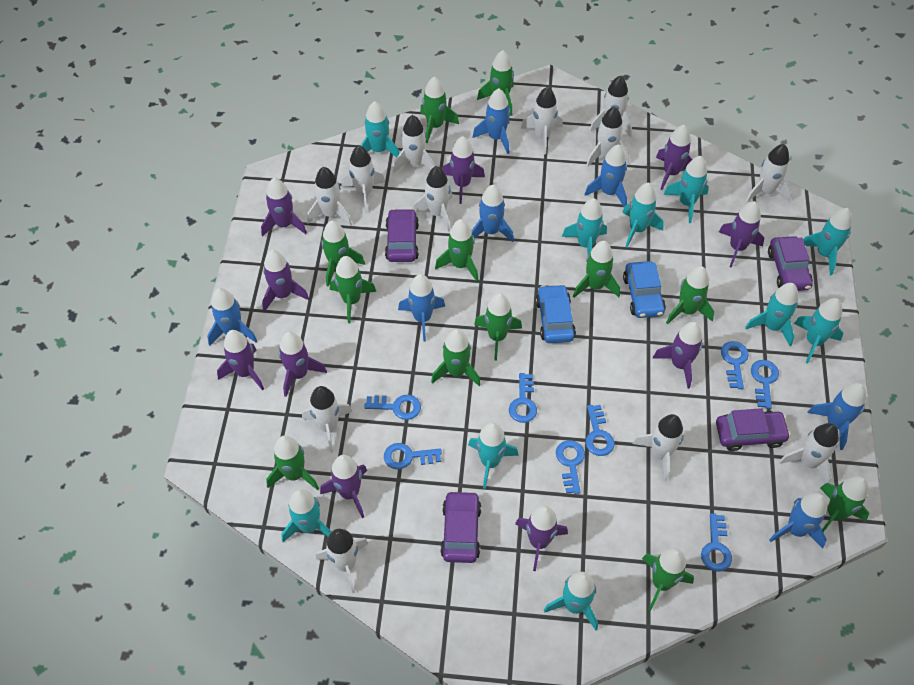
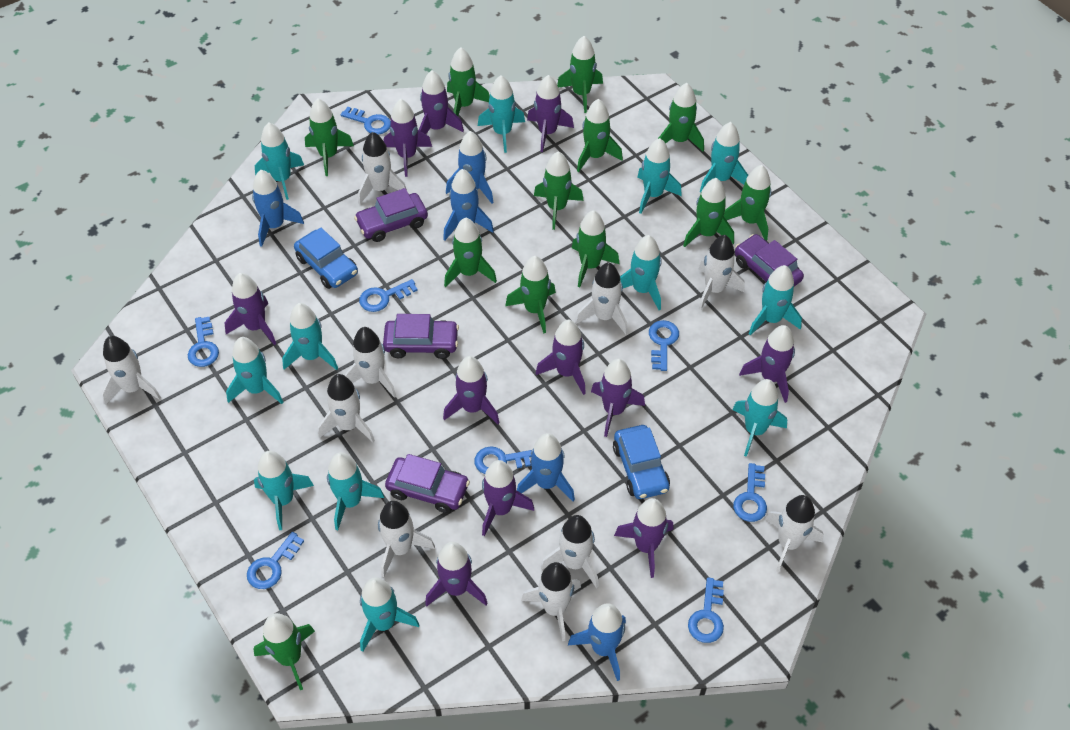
blue rocket: 7 -> 5
purple rocket: 10 -> 11
turquoise rocket: 10 -> 12
white rocket: 12 -> 10

